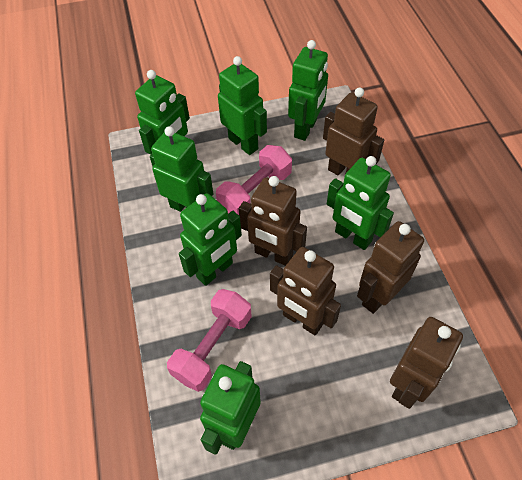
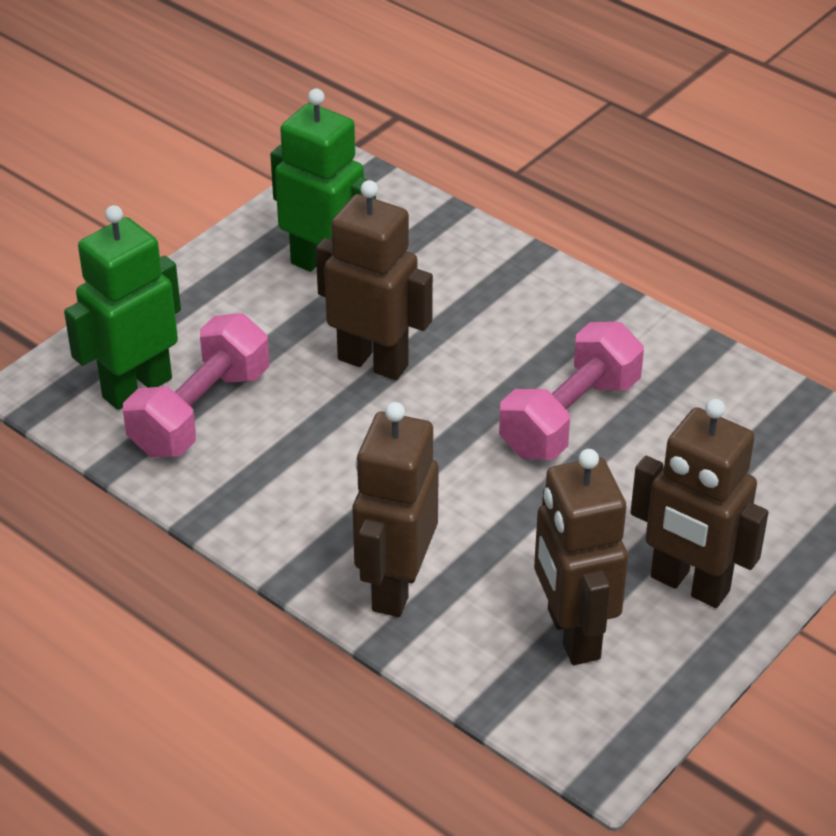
brown robot: 5 -> 4
green robot: 7 -> 2

